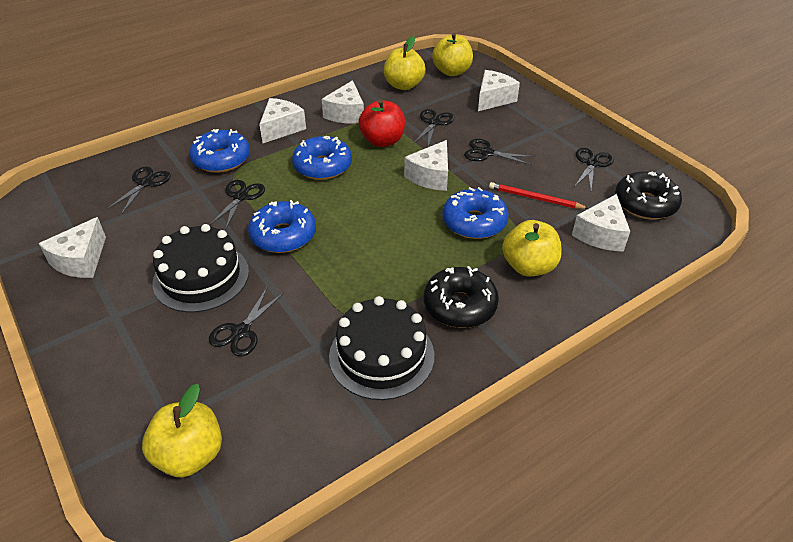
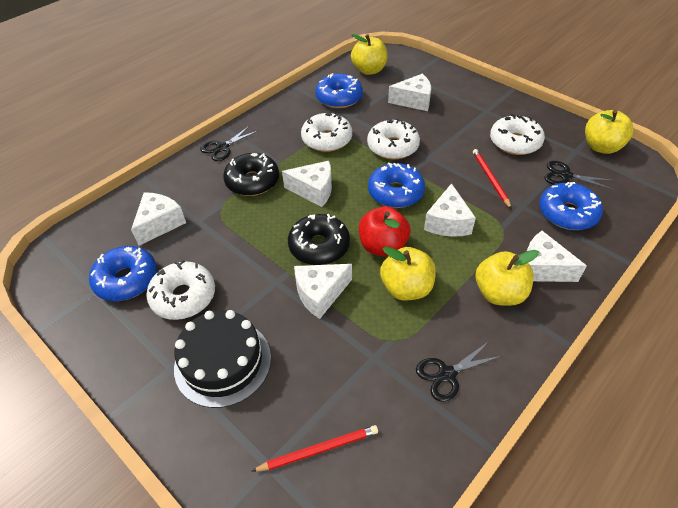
black cake: 2 -> 1
black scissors: 6 -> 3
red pencil: 1 -> 2
white donut: 0 -> 4

